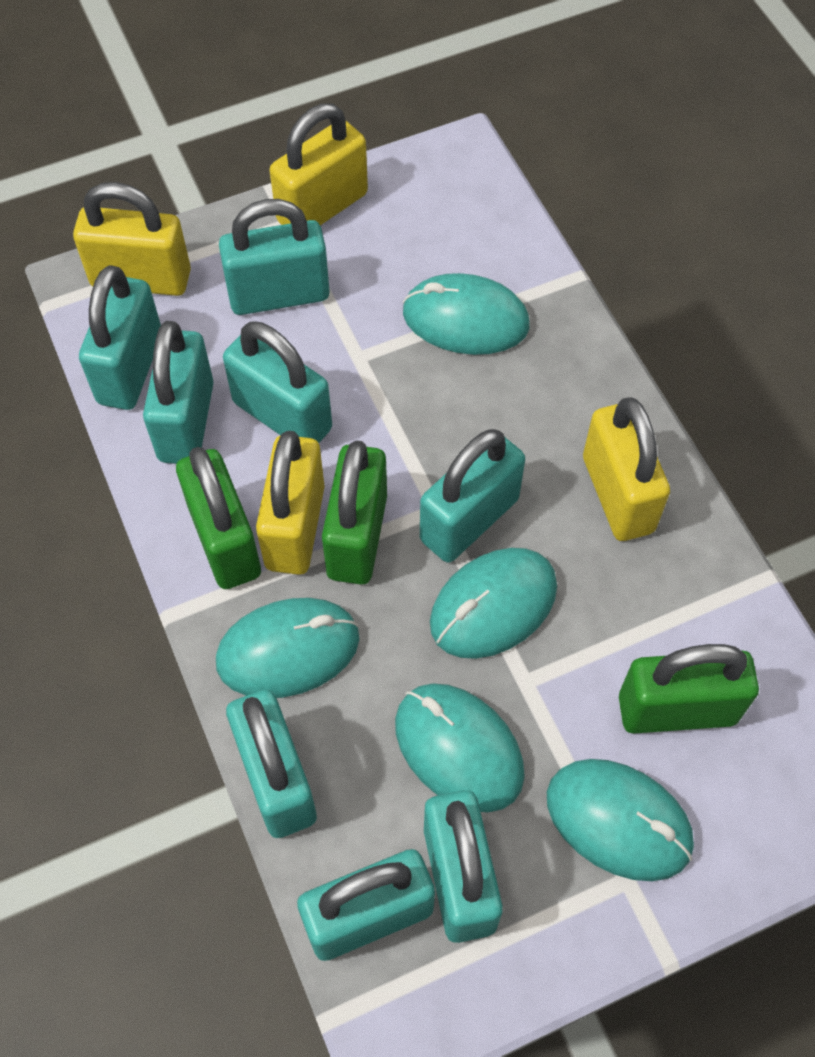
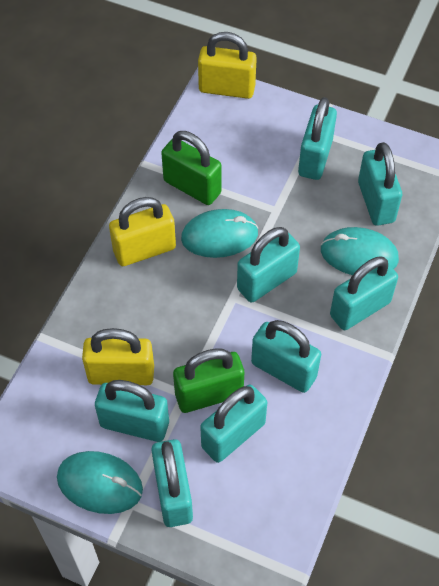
green padlock: 3 -> 2
turquoise mouse: 5 -> 3
yellow padlock: 4 -> 3

